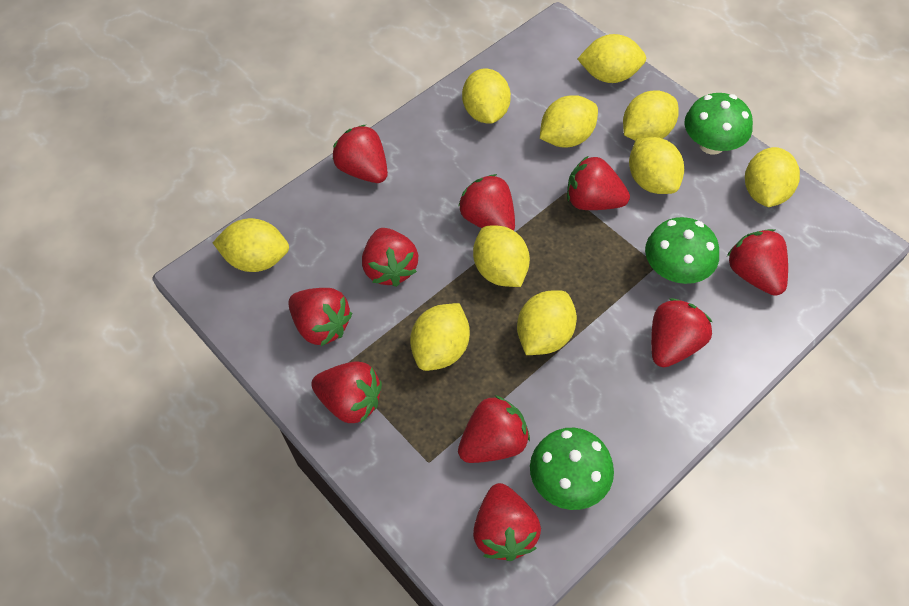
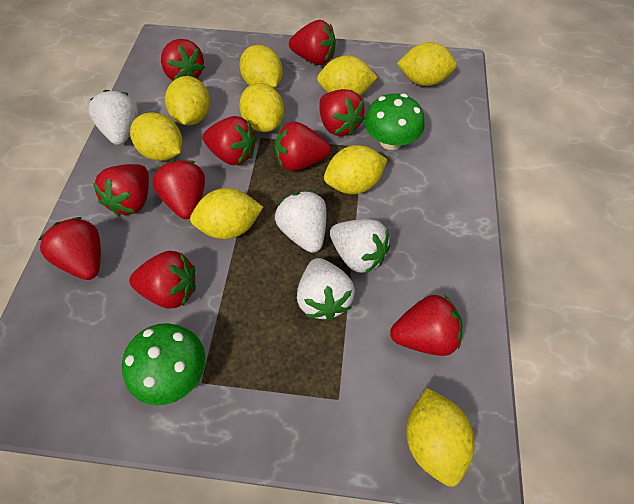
green mushroom: 3 -> 2
white strawberry: 0 -> 4
yellow lemon: 10 -> 9

